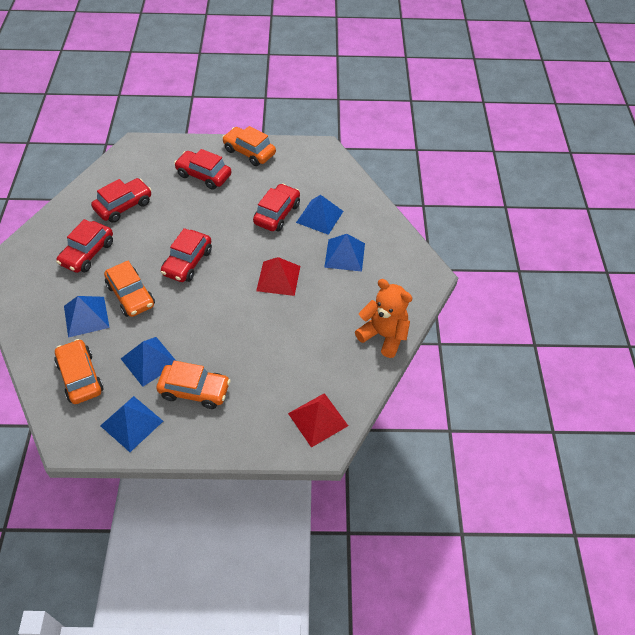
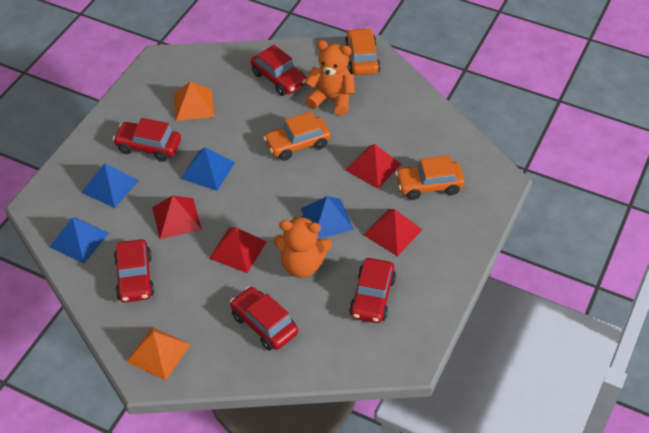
blue pyramid: 5 -> 4
orange car: 4 -> 3
orange pyramid: 0 -> 2
orange teddy bear: 1 -> 2
red pyramid: 2 -> 4

